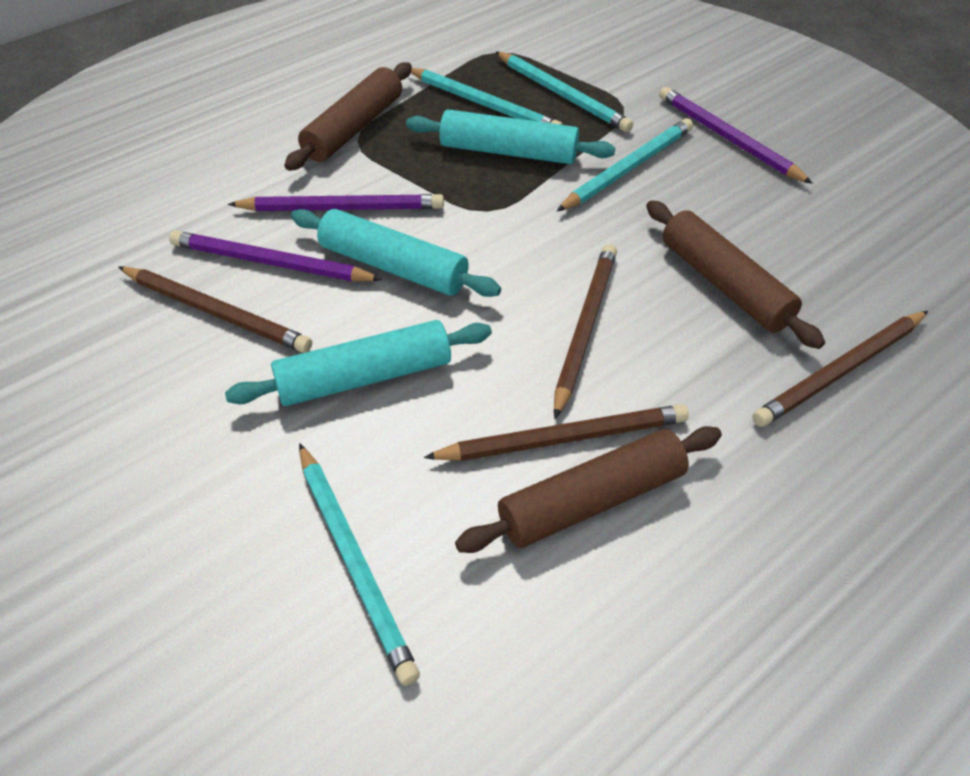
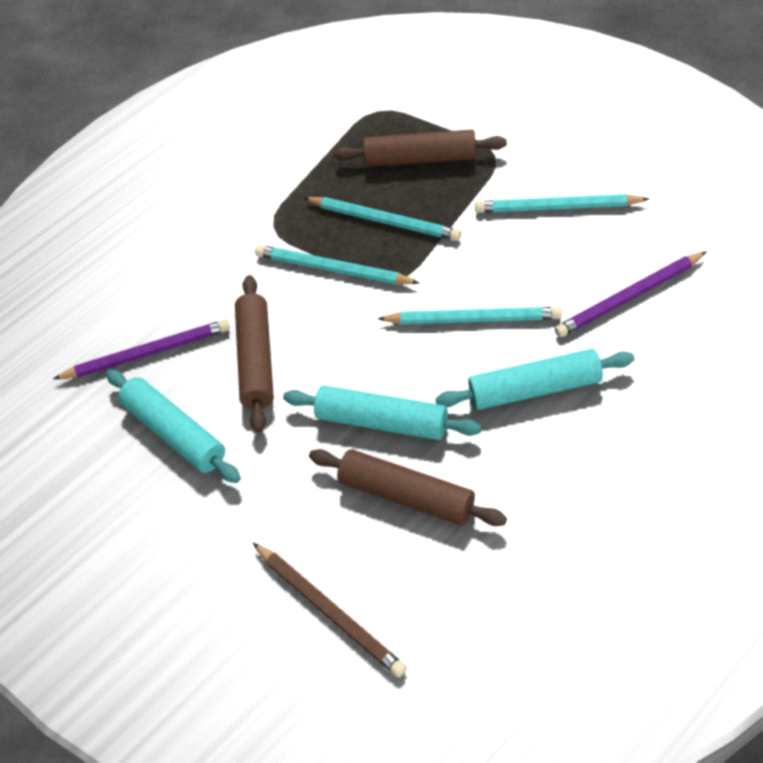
brown pencil: 4 -> 1
purple pencil: 3 -> 2

